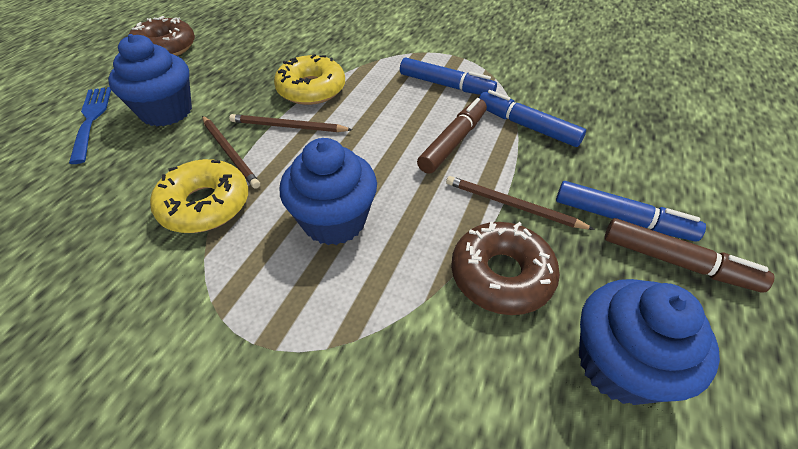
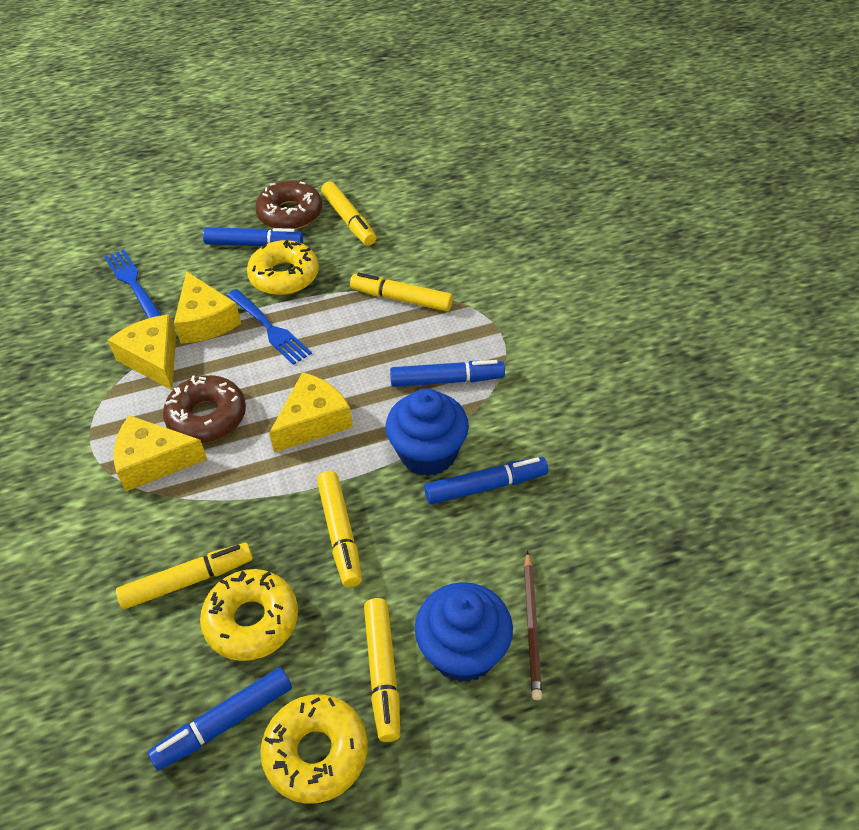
blue cupcake: 3 -> 2
blue fork: 1 -> 2
blue marker: 3 -> 4
brown marker: 2 -> 0
brown pencil: 3 -> 1
yellow cheese: 0 -> 4
yellow donut: 2 -> 3
yellow marker: 0 -> 5

